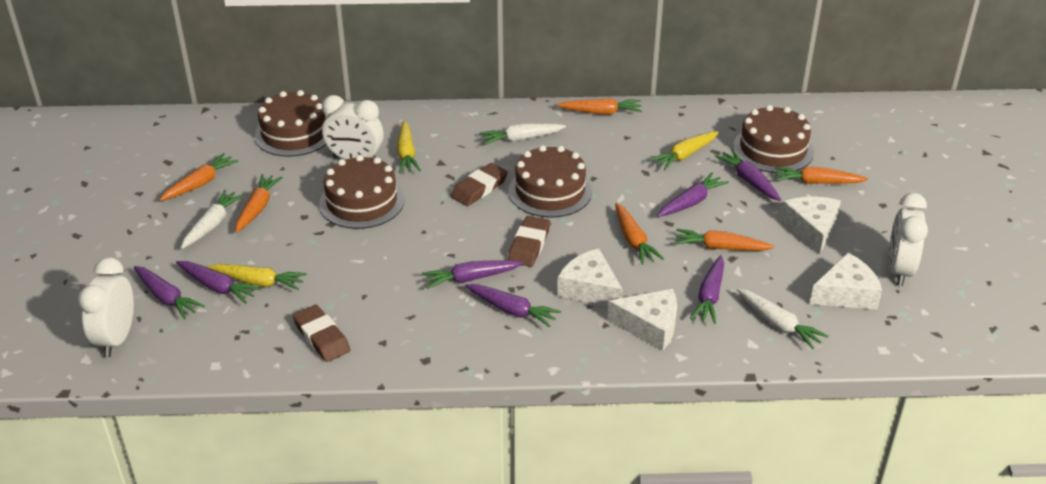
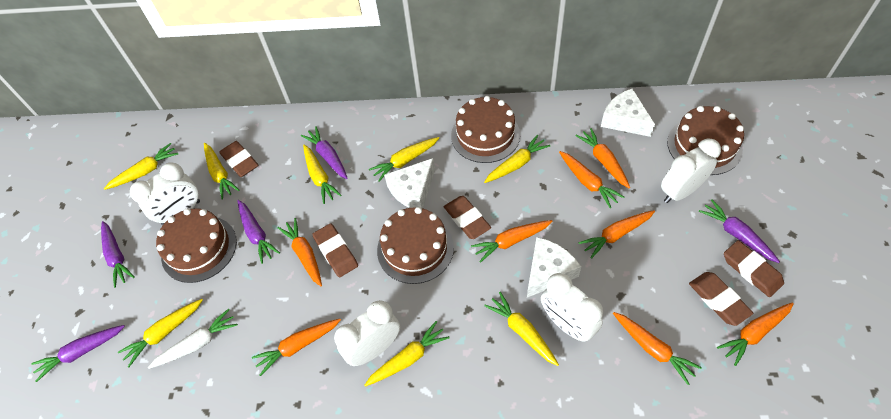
brown eraser: 3 -> 5
orange carrot: 6 -> 8
purple carrot: 7 -> 5
white carrot: 3 -> 1
white cheese: 4 -> 3
white clock: 3 -> 4
yellow carrot: 3 -> 8

